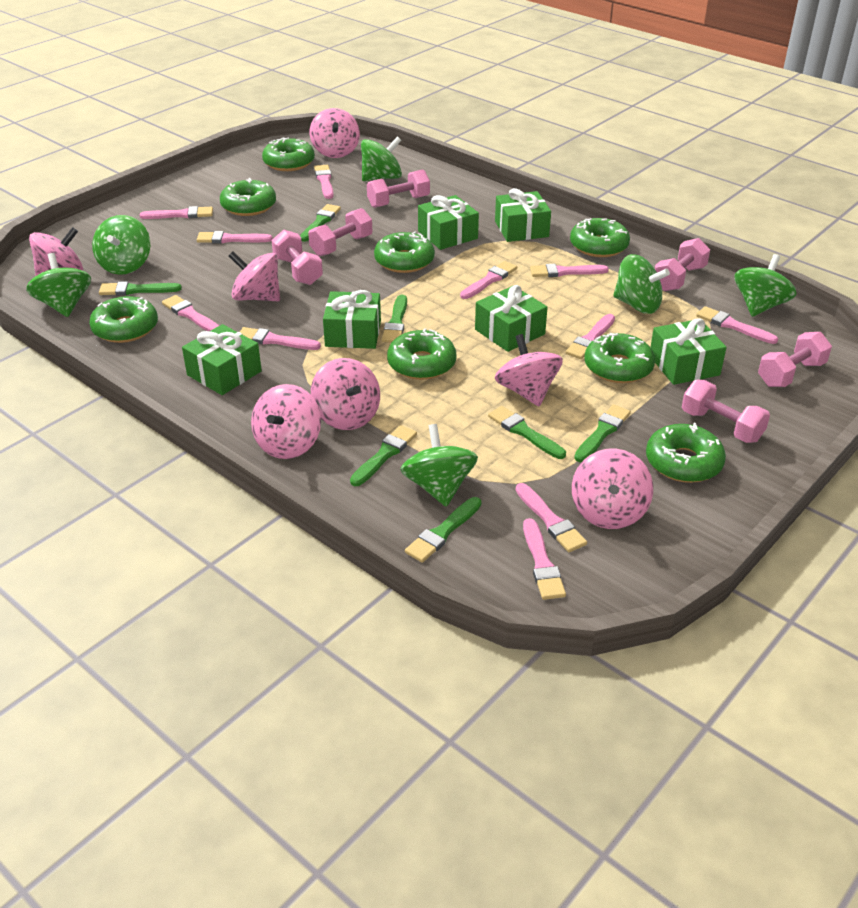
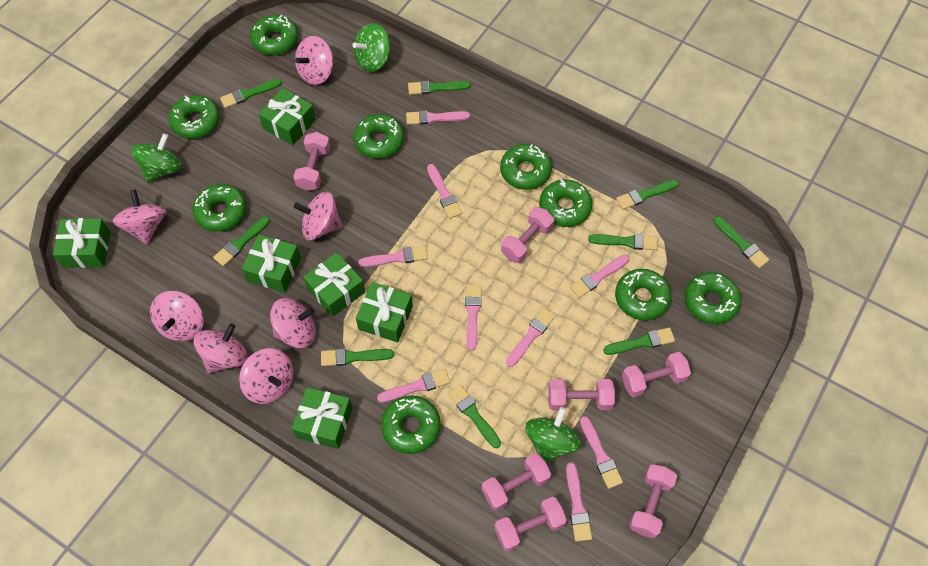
green brush: 7 -> 9
green donut: 8 -> 9
green spinning top: 6 -> 3
pink brush: 11 -> 9
pink dumbbell: 6 -> 7

